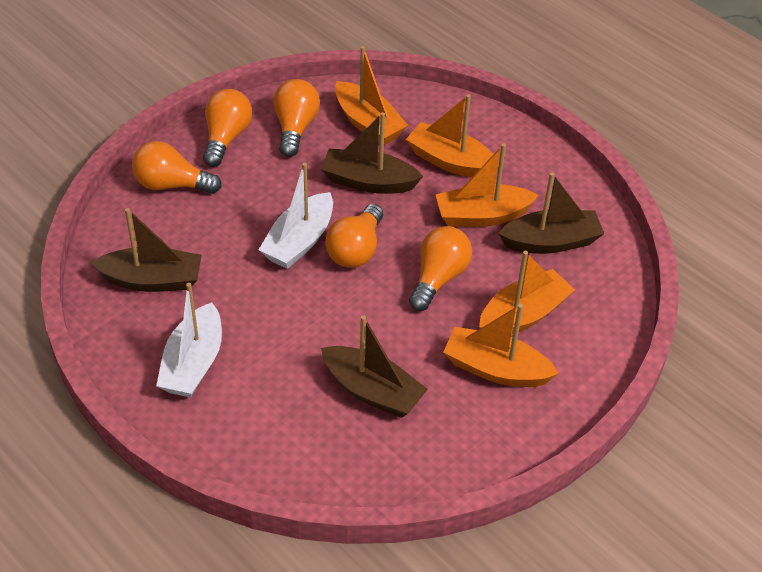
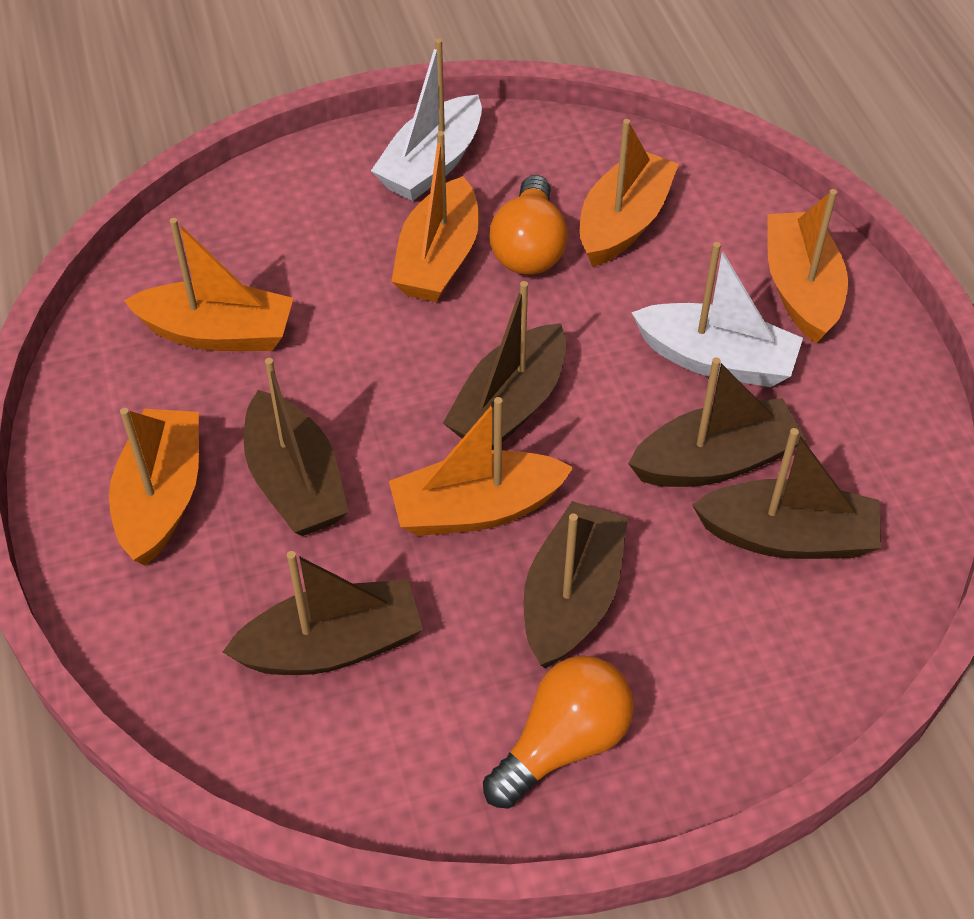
brown boat: 4 -> 6
orange boat: 5 -> 6
orange light bulb: 5 -> 2

